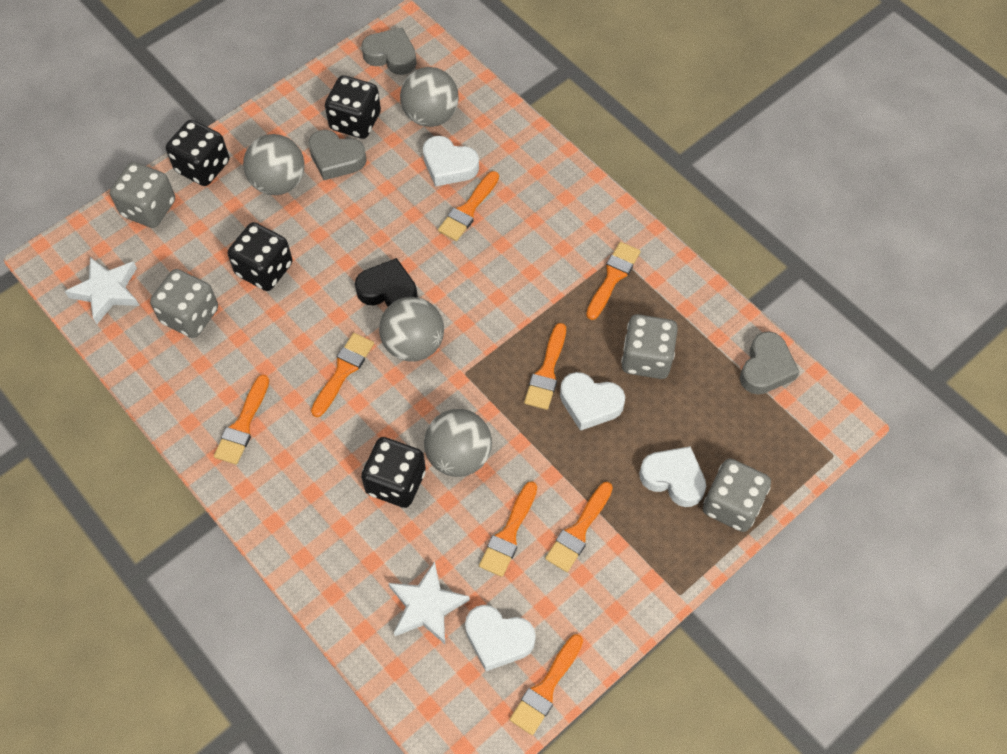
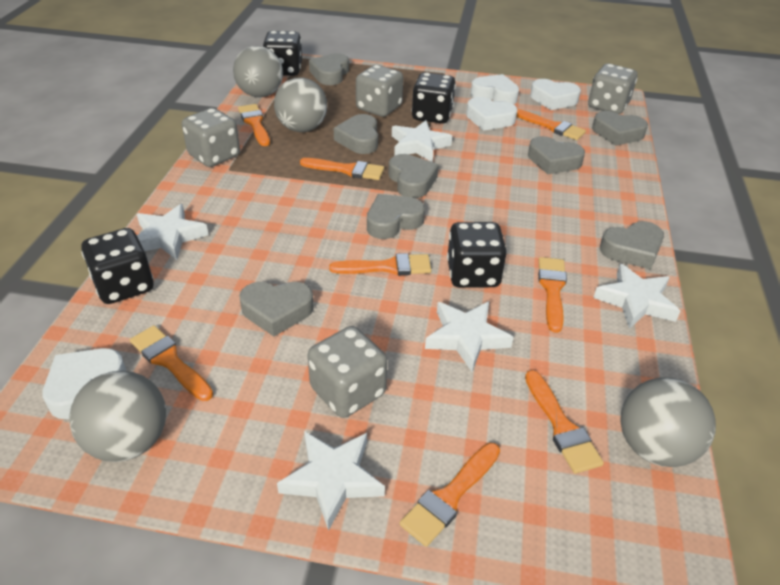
black heart: 1 -> 0
grey heart: 3 -> 8
white star: 2 -> 5

